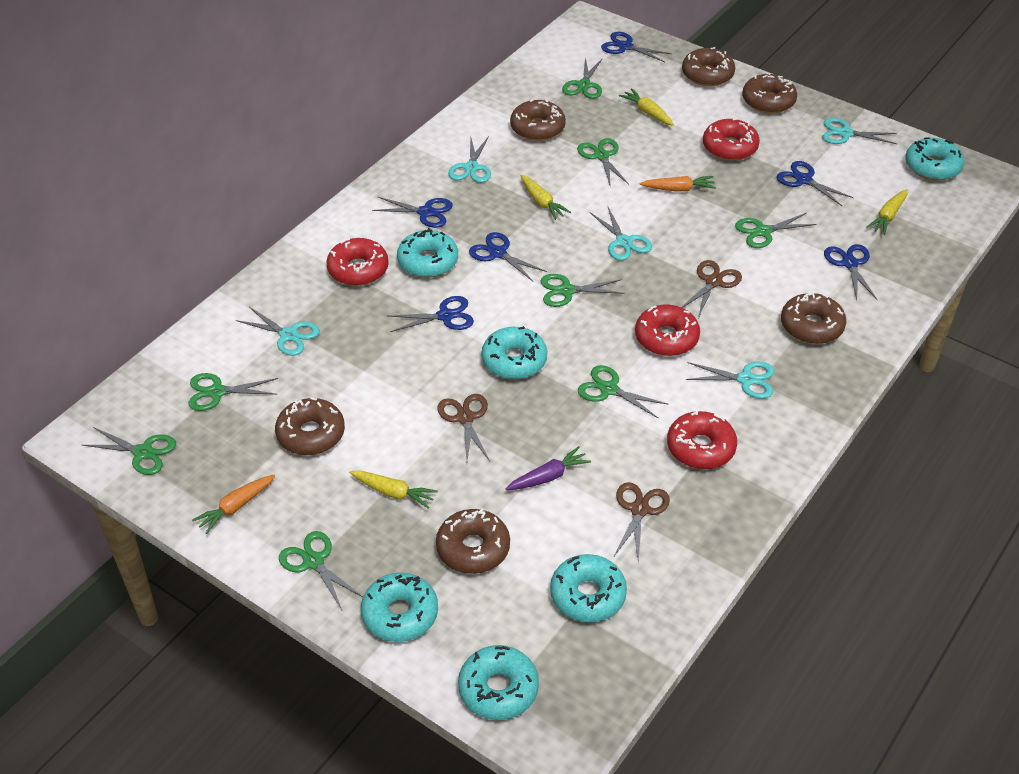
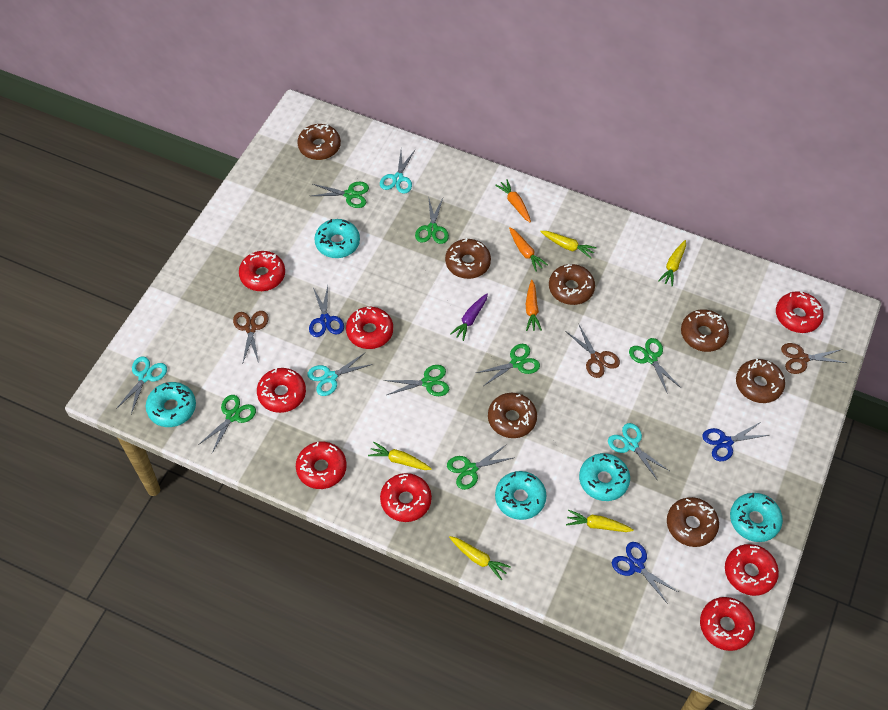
blue scissors: 6 -> 3
brown donut: 6 -> 7
green scissors: 8 -> 7
orange carrot: 2 -> 3
red donut: 4 -> 8
turquoise donut: 6 -> 5
turquoise scissors: 5 -> 4
yellow carrot: 4 -> 5

